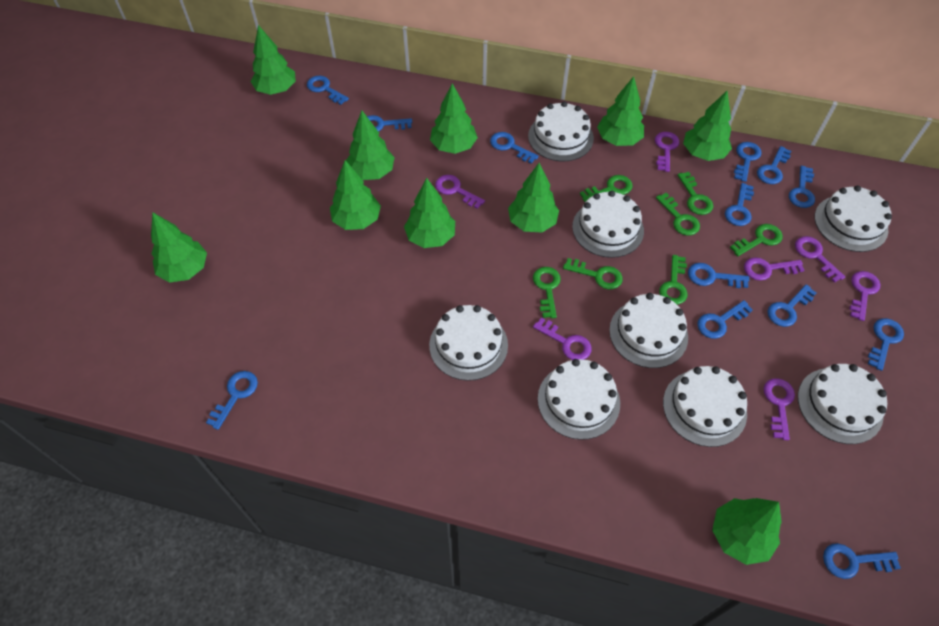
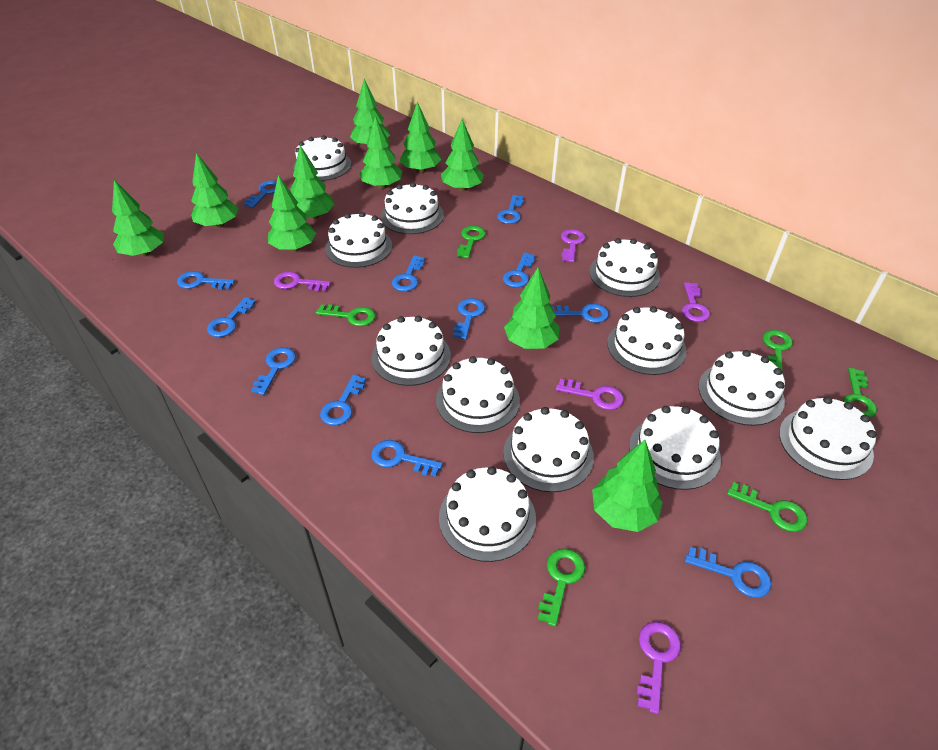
blue key: 13 -> 12
green key: 7 -> 6
purple key: 7 -> 5
white cake: 8 -> 12

